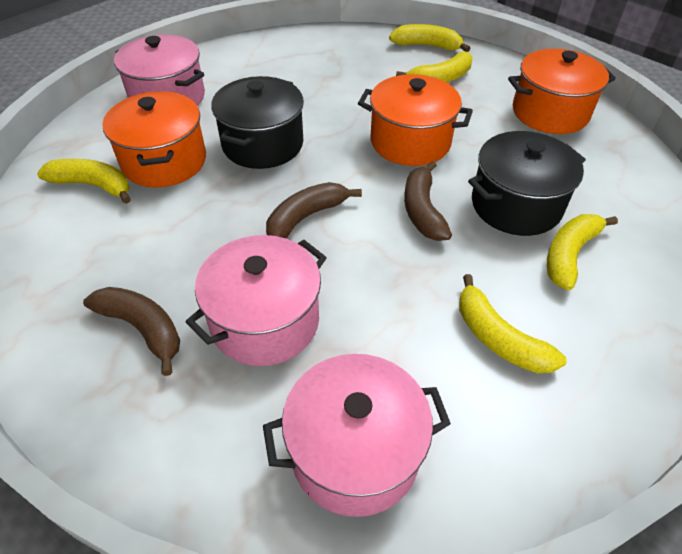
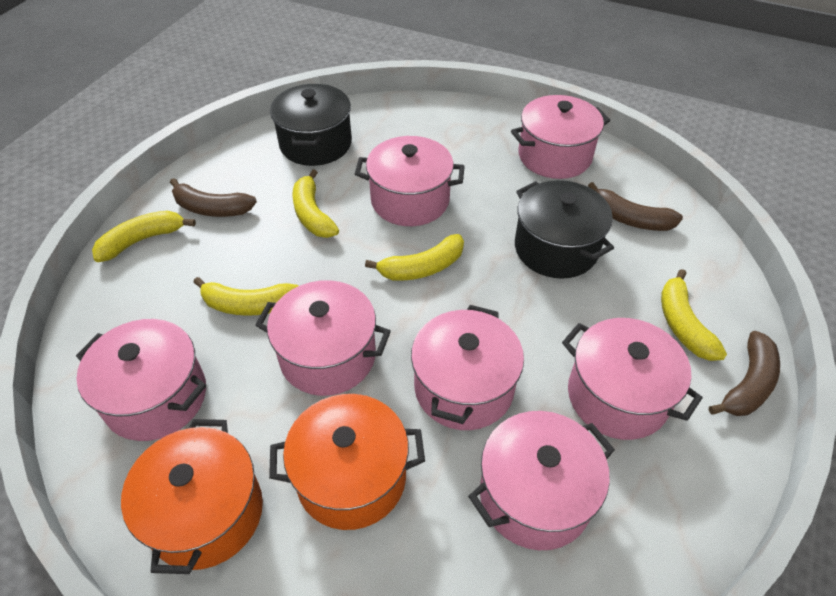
orange pot: 3 -> 2
pink pot: 3 -> 7

